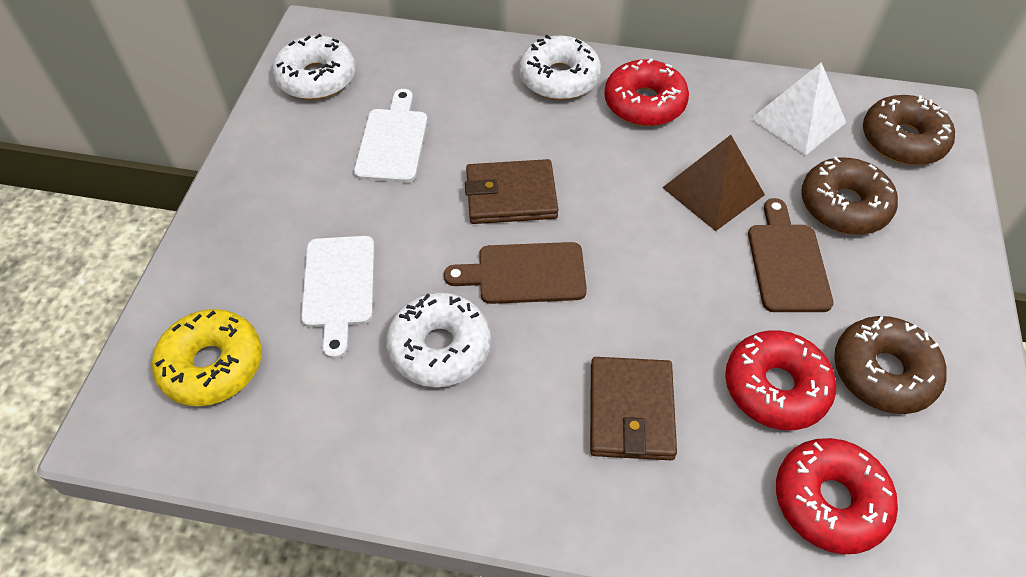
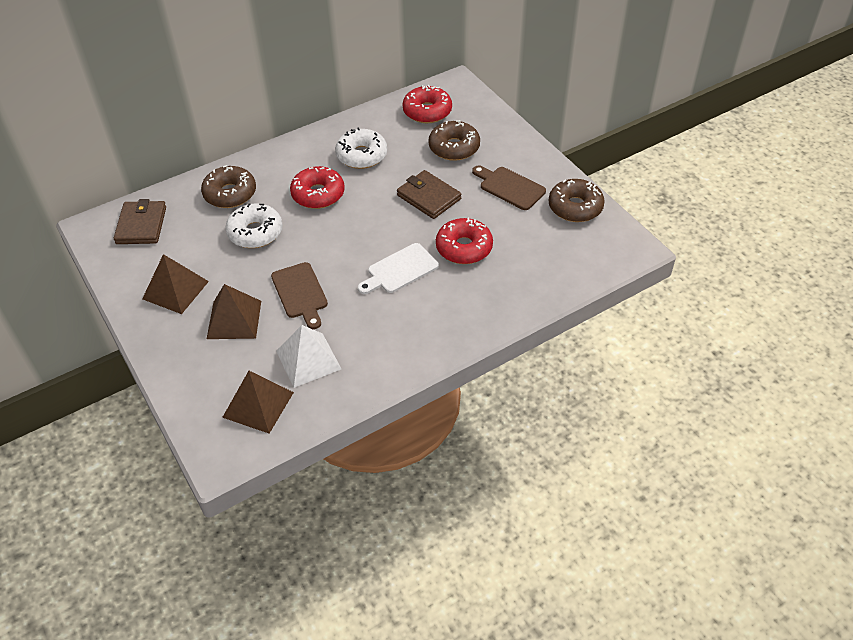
brown pyramid: 1 -> 3
white cutting board: 2 -> 1
white donut: 3 -> 2
yellow donut: 1 -> 0

